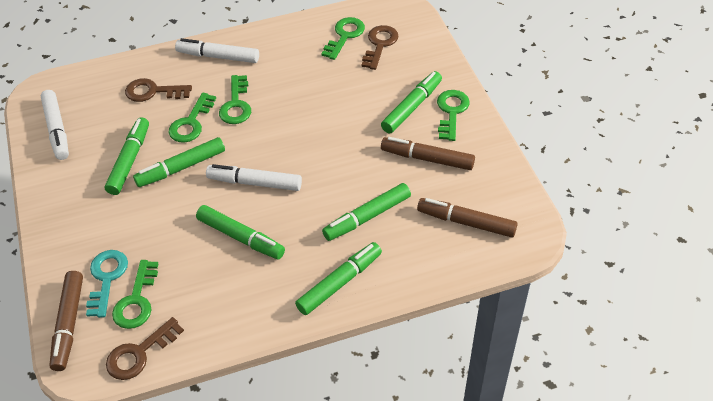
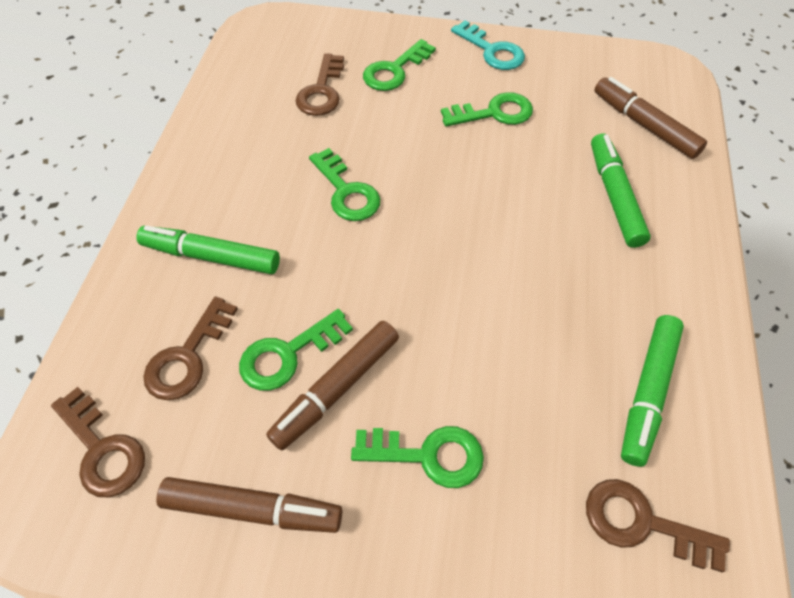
brown key: 3 -> 4
green marker: 6 -> 3
white marker: 3 -> 0

